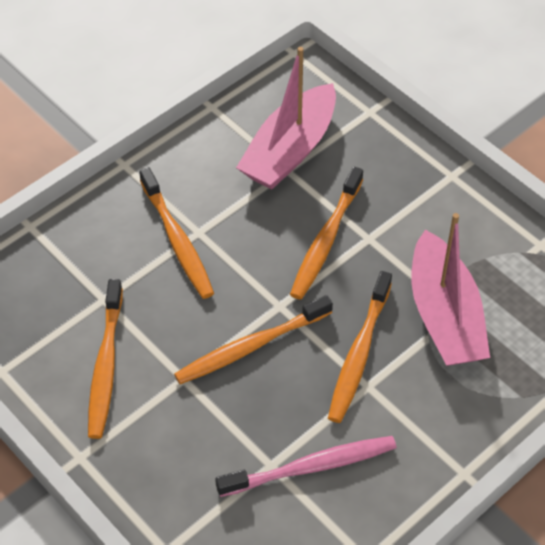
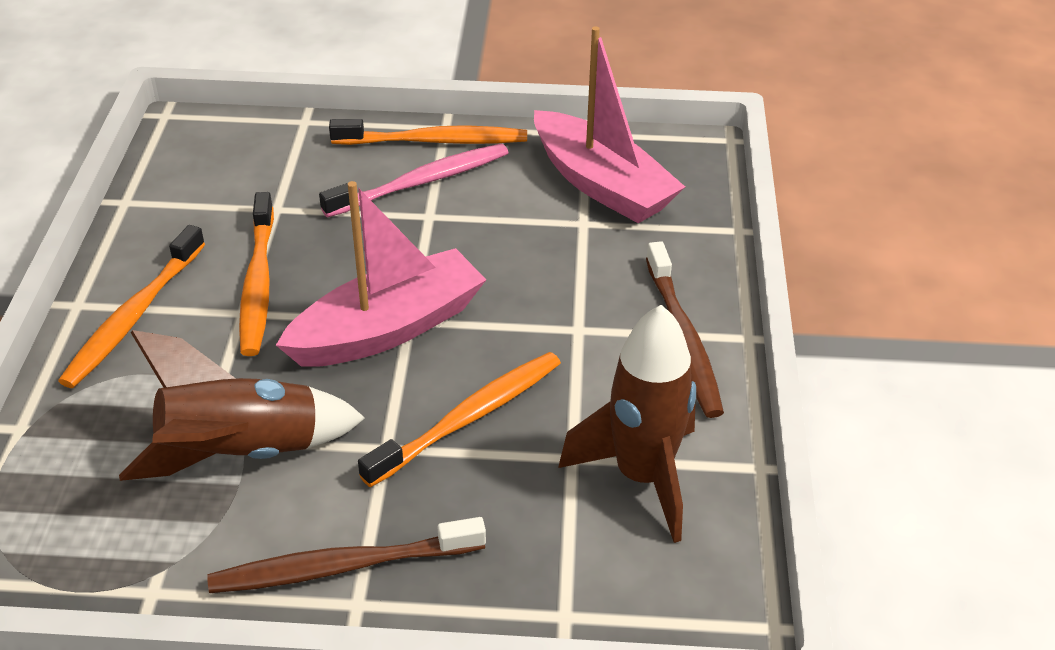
brown rocket: 0 -> 2
brown toothbrush: 0 -> 2
orange toothbrush: 5 -> 4

